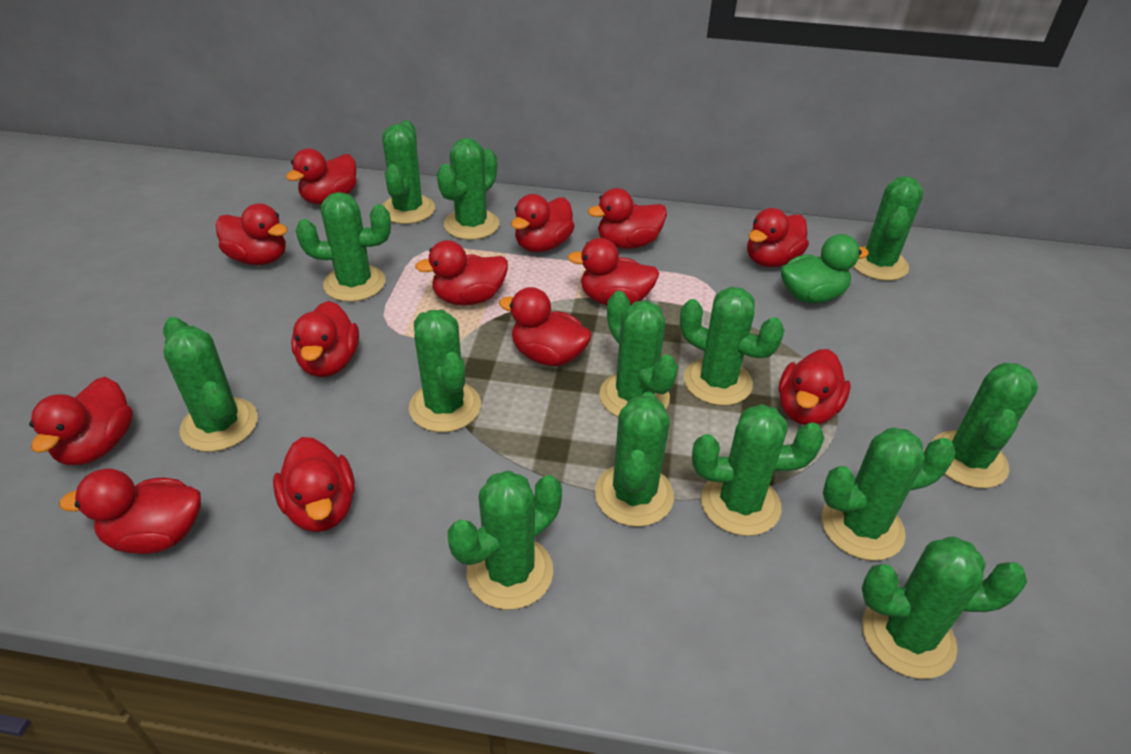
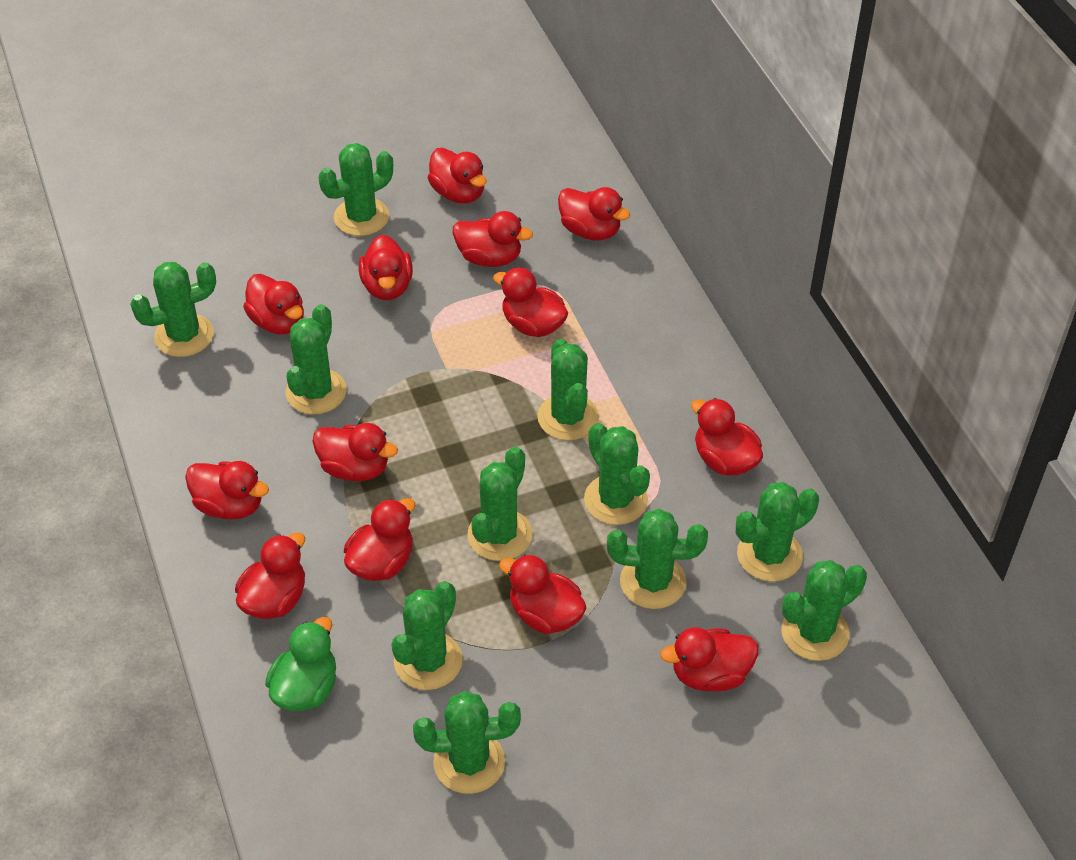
green cactus: 14 -> 11

